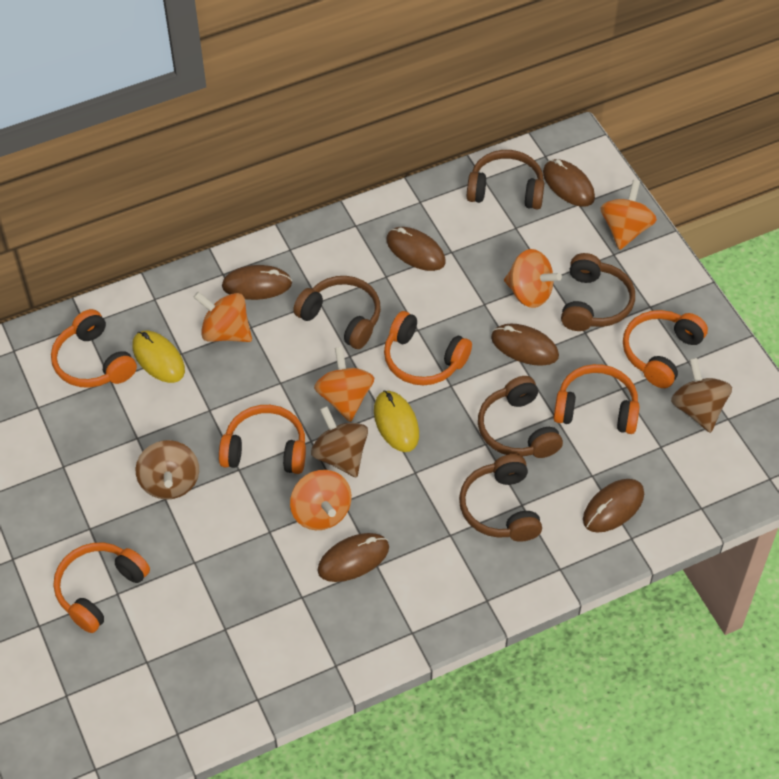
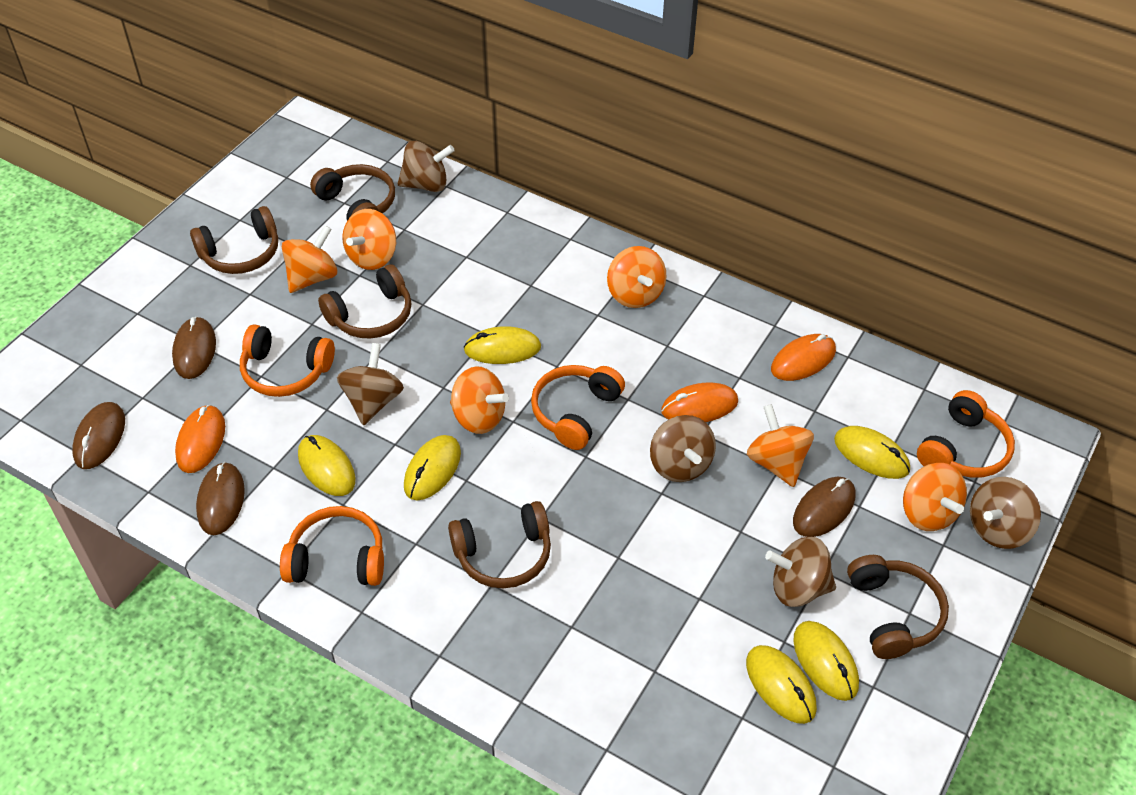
brown mouse: 6 -> 4
brown spinning top: 3 -> 5
orange headphones: 6 -> 4
orange mouse: 0 -> 3
orange spinning top: 5 -> 6
yellow mouse: 2 -> 6

